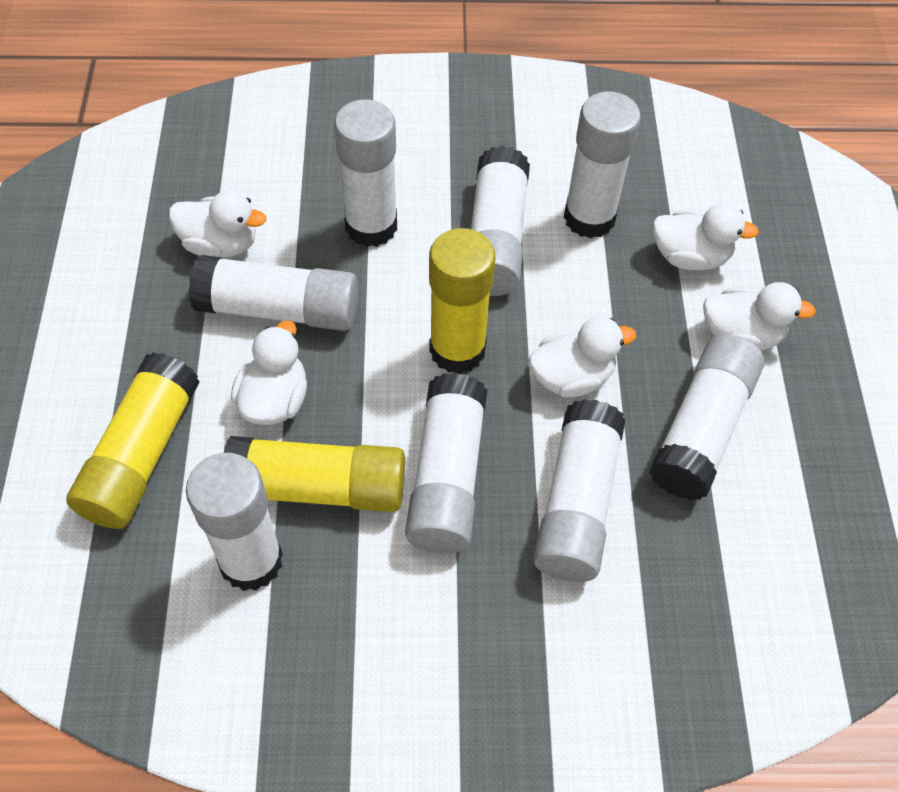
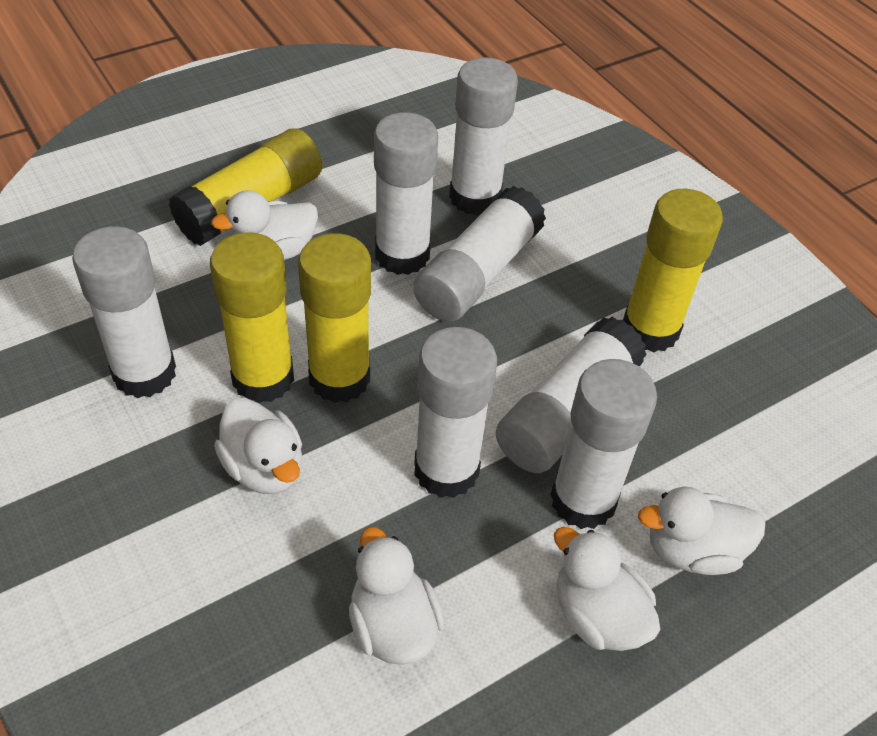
white glue stick: 8 -> 7
yellow glue stick: 3 -> 4

